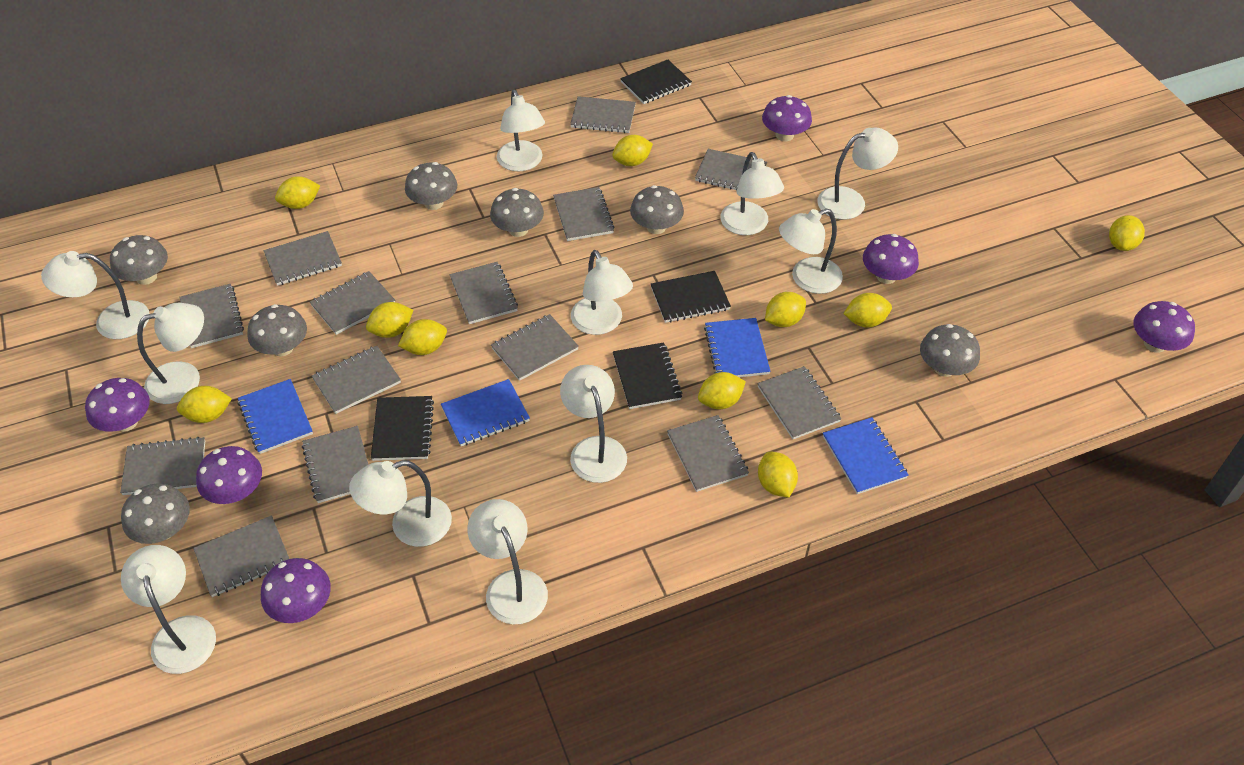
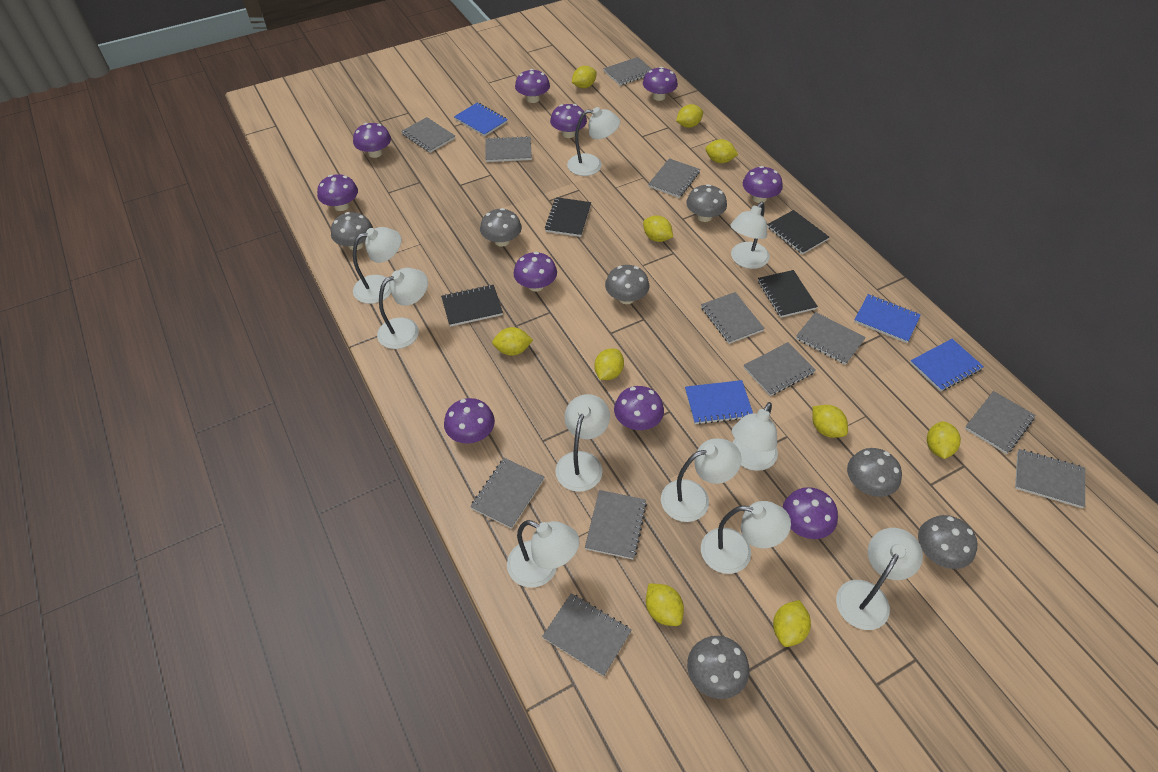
grey notebook: 14 -> 12
purple mushroom: 6 -> 10
white lamp: 11 -> 10

